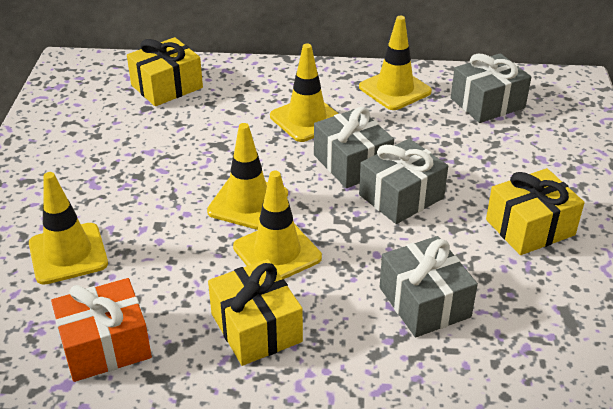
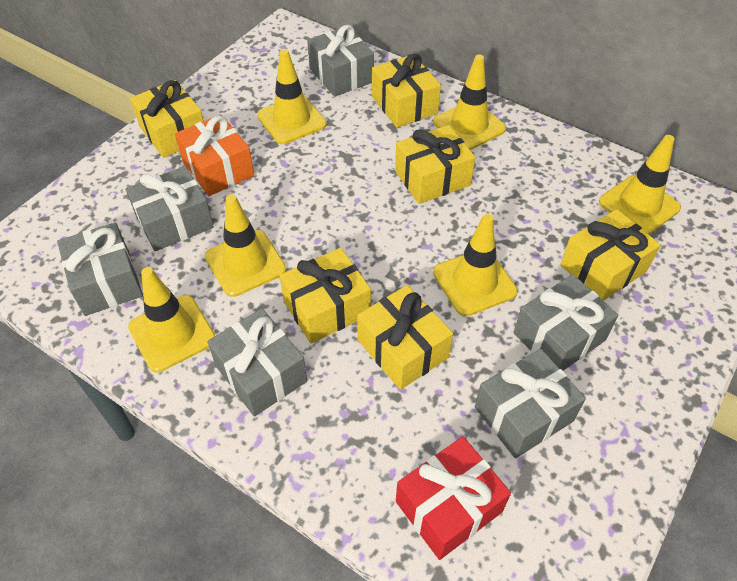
grey gift: 4 -> 6
red gift: 0 -> 1
yellow gift: 3 -> 6
yellow traffic cone: 5 -> 6

